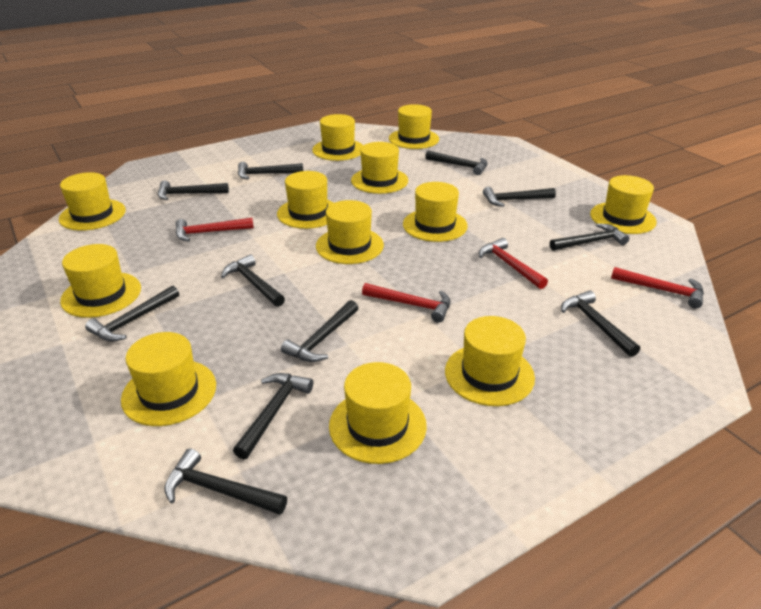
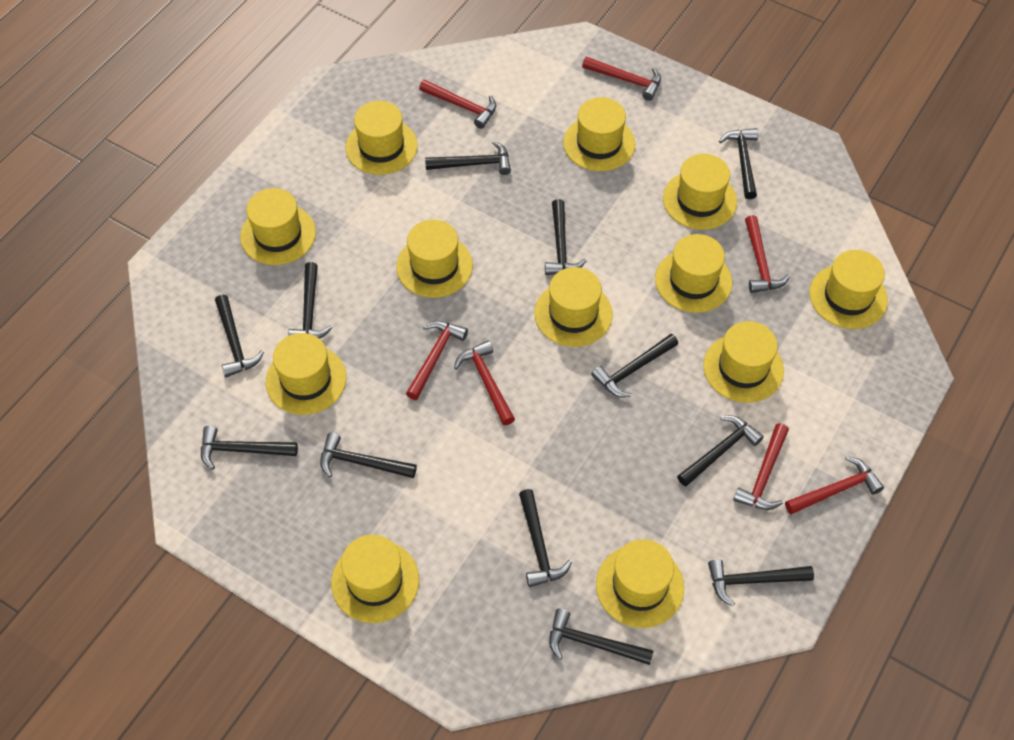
black hammer: 11 -> 12
red hammer: 4 -> 7

